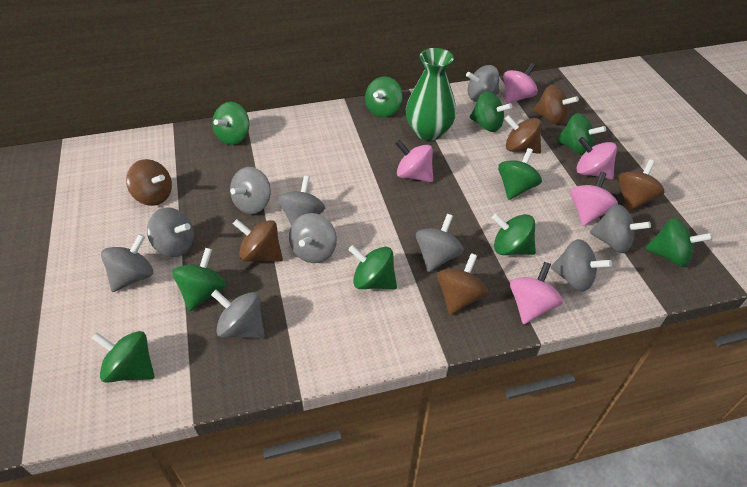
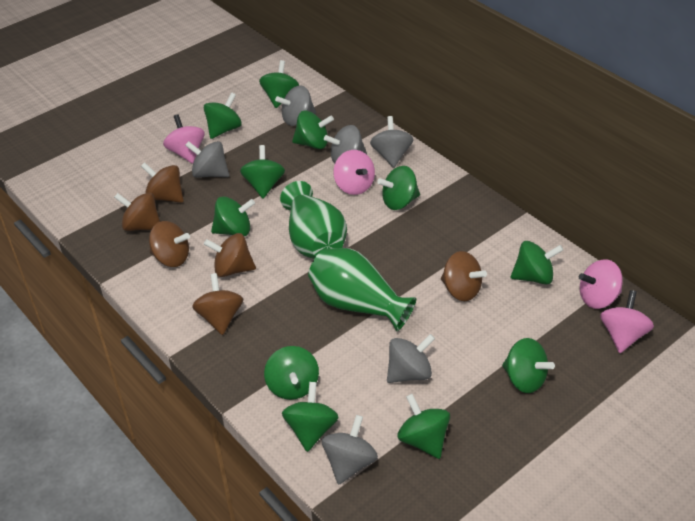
green spinning top: 10 -> 11
green vase: 1 -> 2
grey spinning top: 10 -> 6
pink spinning top: 5 -> 4

